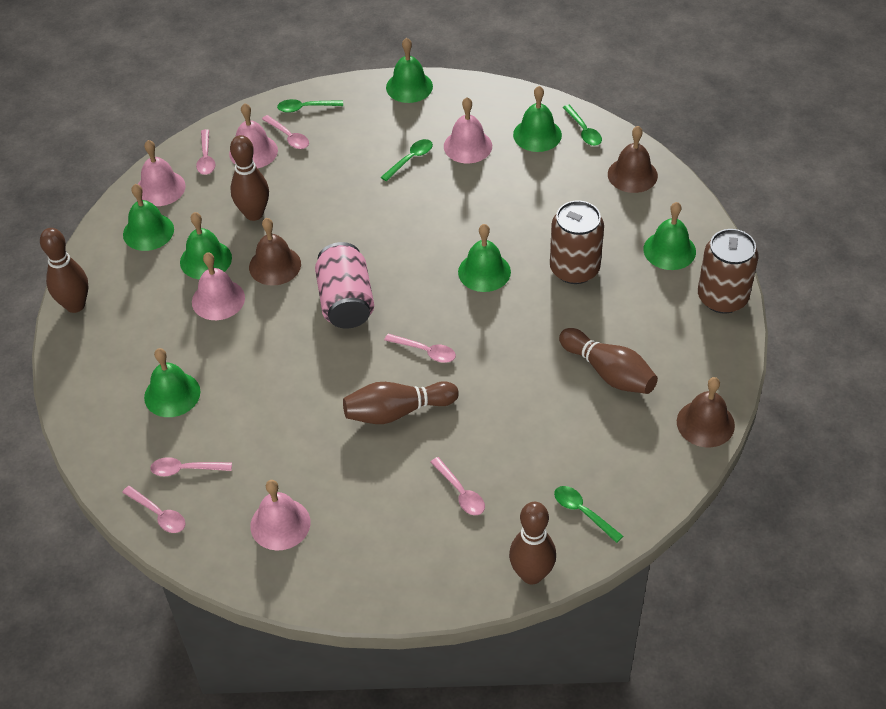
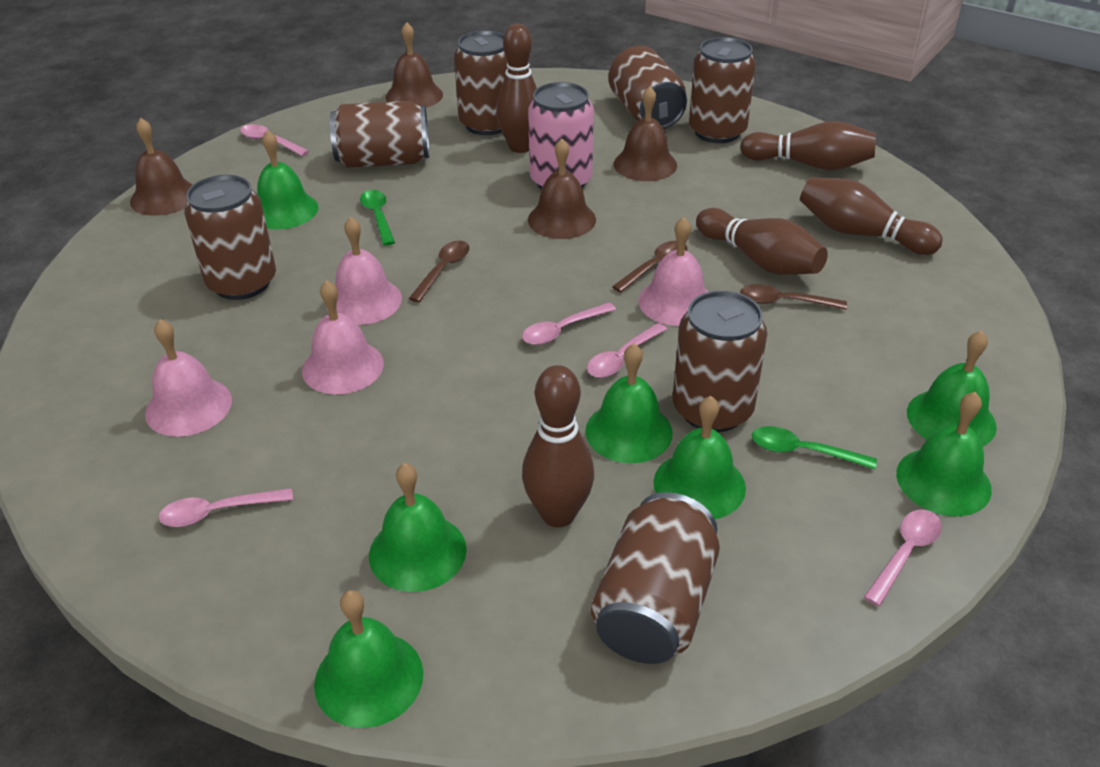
brown bell: 3 -> 4
brown can: 2 -> 7
brown spoon: 0 -> 3
green spoon: 4 -> 2
pink bell: 5 -> 4
pink spoon: 6 -> 5

